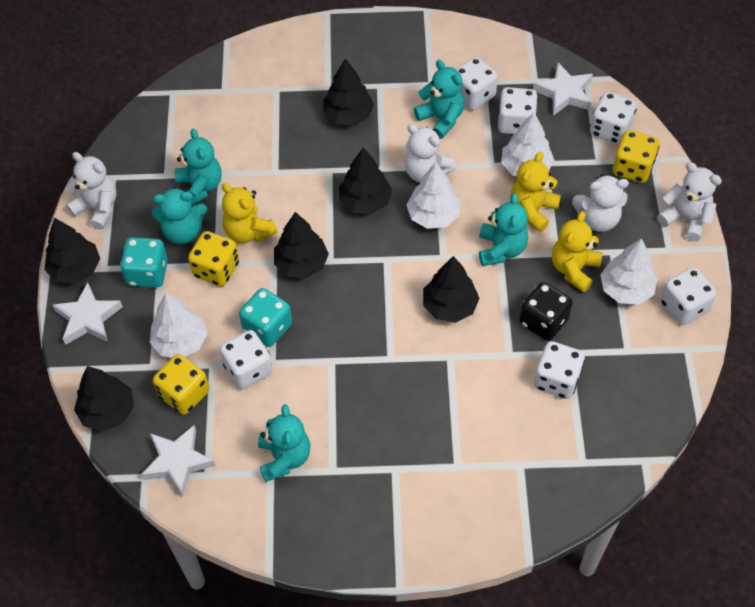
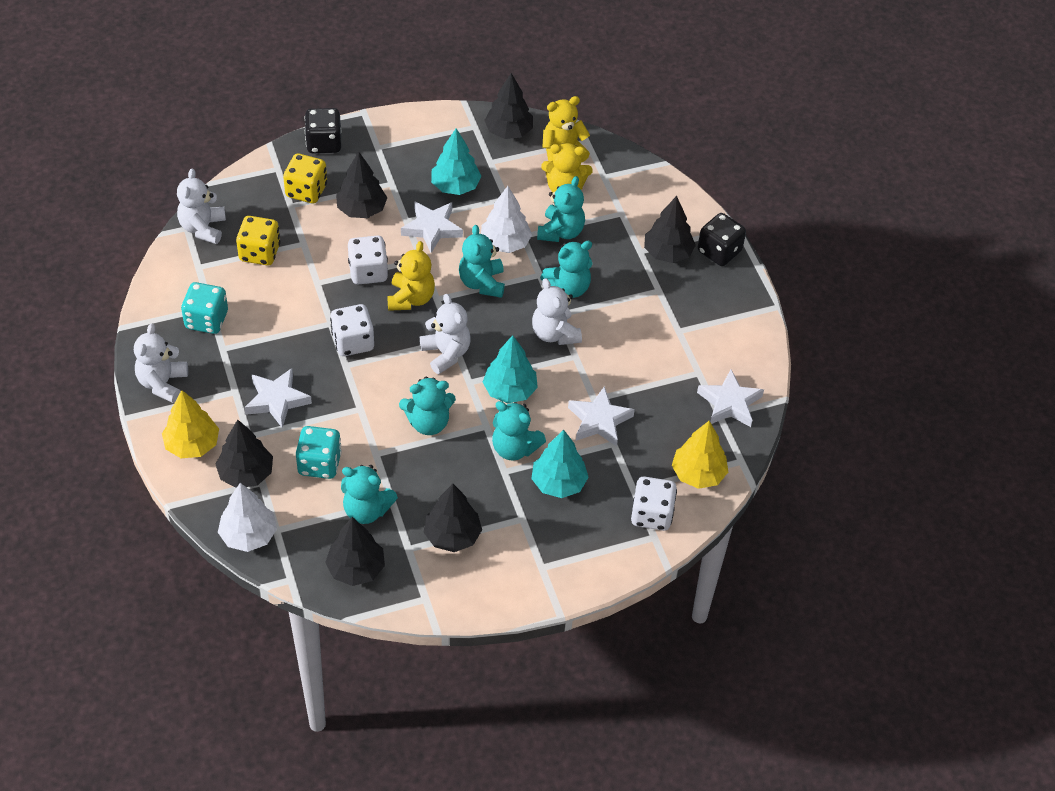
black dice: 1 -> 2
turquoise teddy bear: 5 -> 6
turquoise tree: 0 -> 3
white dice: 6 -> 3
white star: 3 -> 4
white tree: 4 -> 2
yellow dice: 3 -> 2
yellow tree: 0 -> 2

